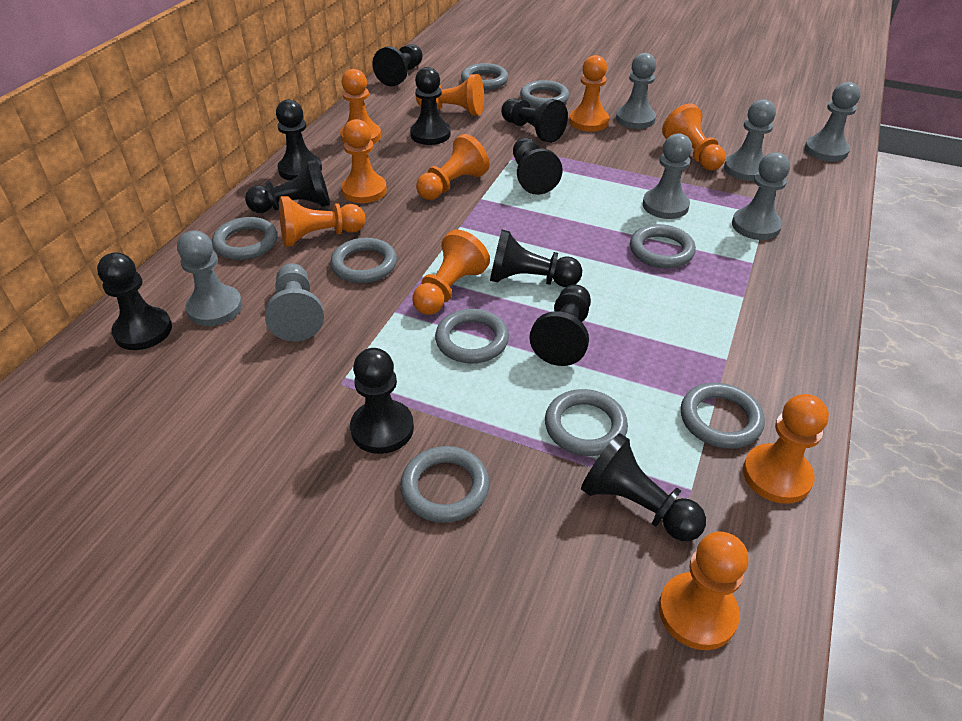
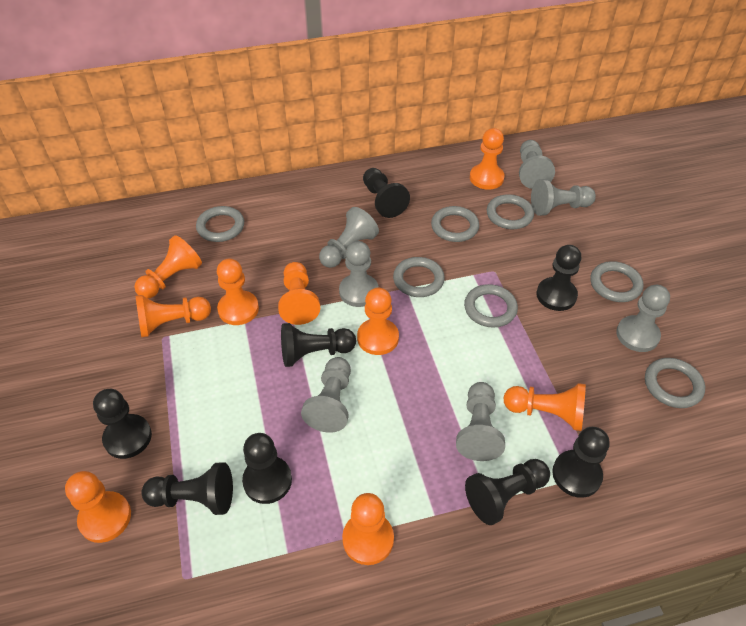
black pawn: 11 -> 8
grey ring: 9 -> 7
orange pawn: 10 -> 9

